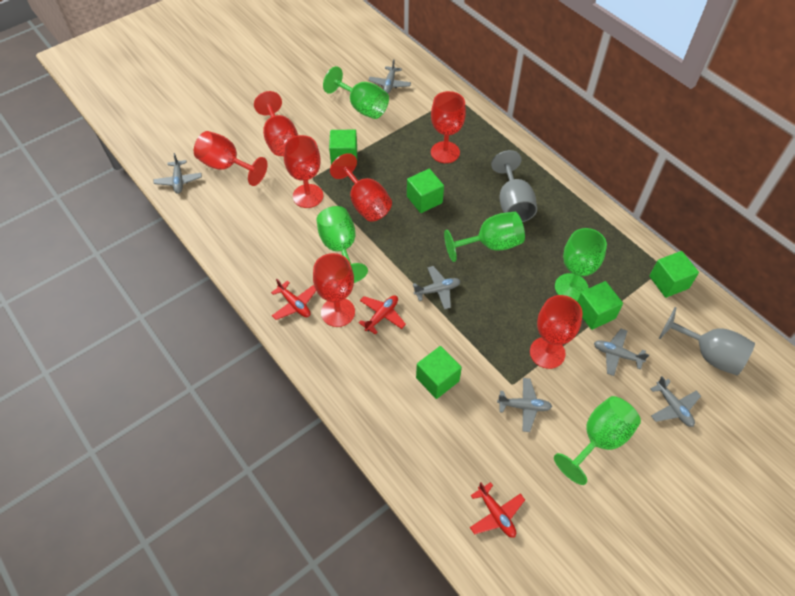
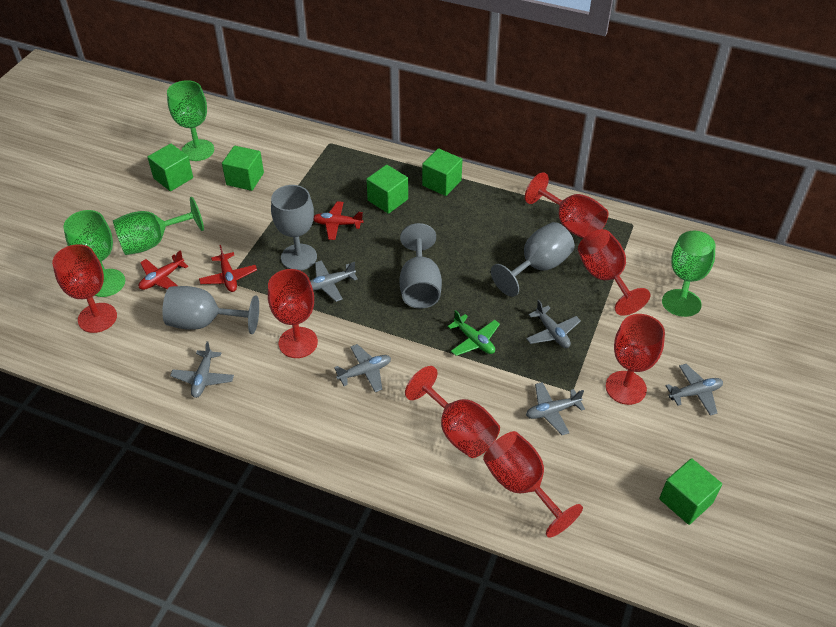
green goblet: 5 -> 4
green plane: 0 -> 1
grey goblet: 2 -> 4

